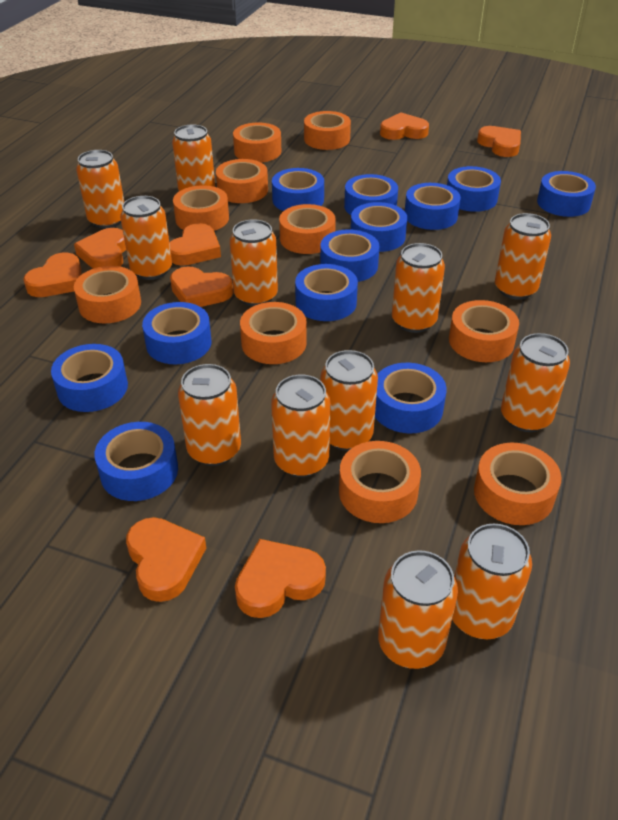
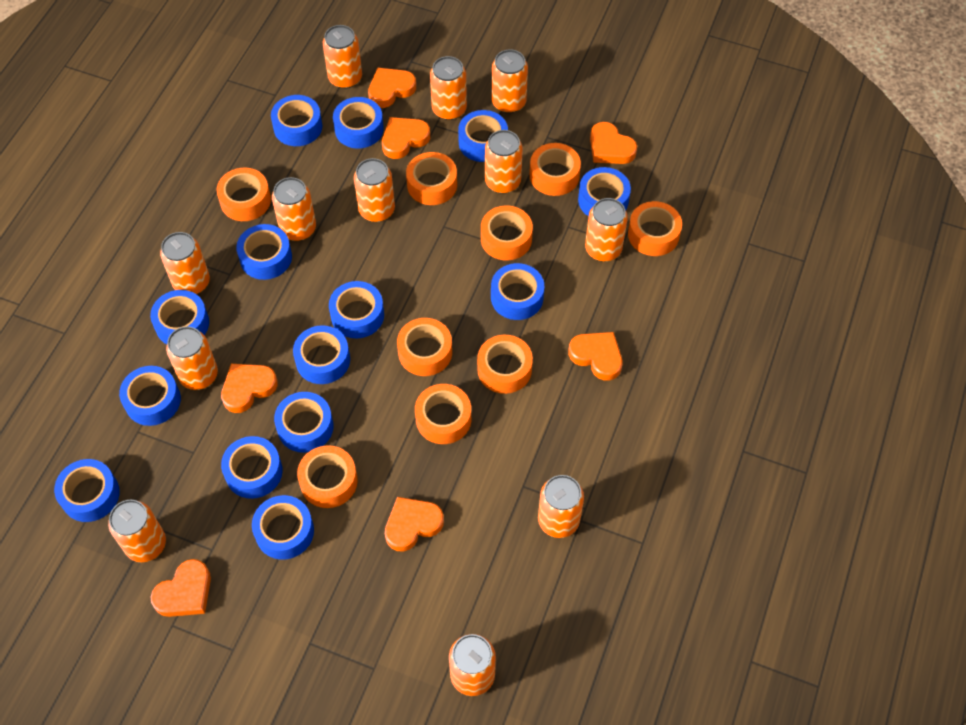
blue tape: 12 -> 14
orange heart: 8 -> 7
orange tape: 10 -> 9

